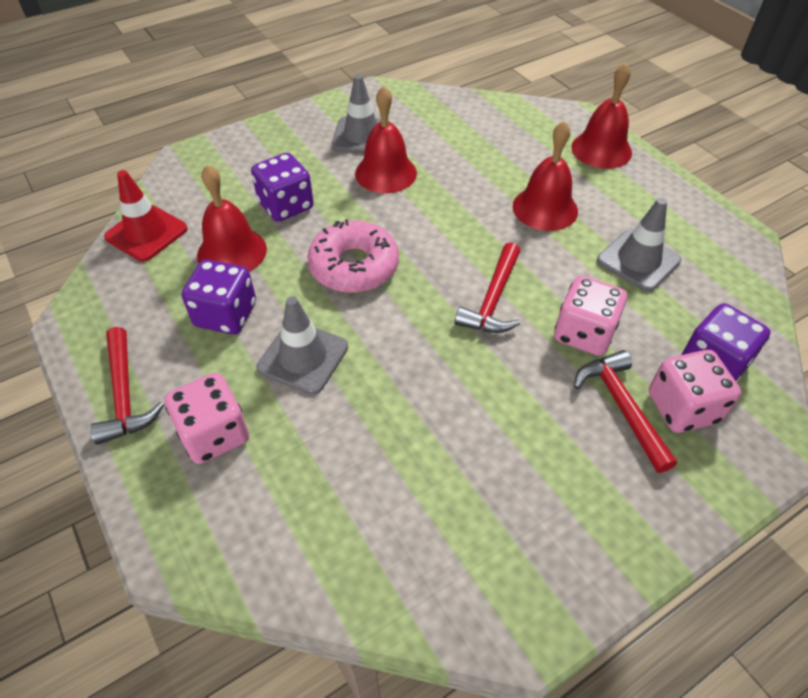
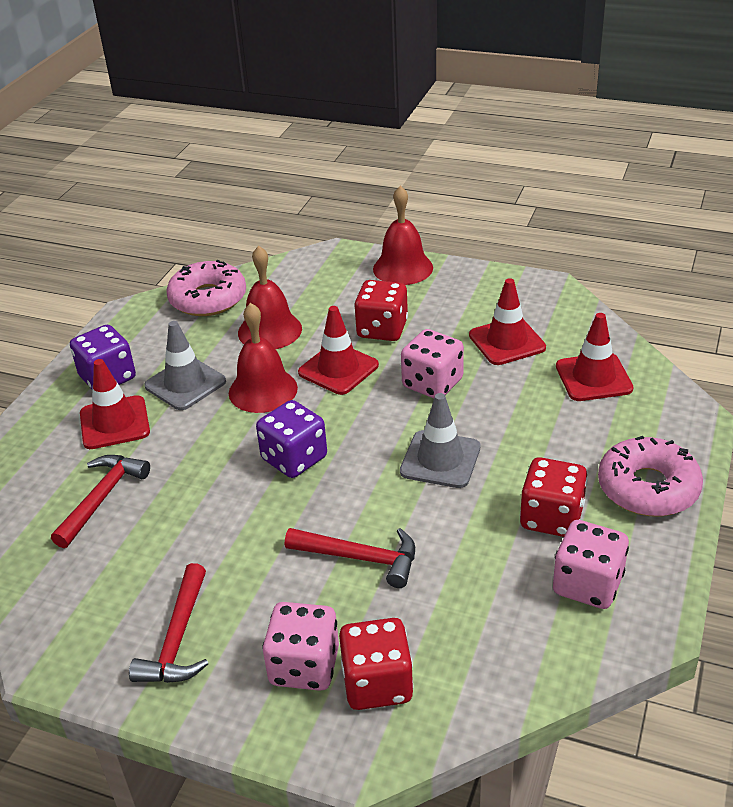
grey traffic cone: 3 -> 2
pink donut: 1 -> 2
purple dice: 3 -> 2
red bell: 4 -> 3
red dice: 0 -> 3
red traffic cone: 1 -> 4

